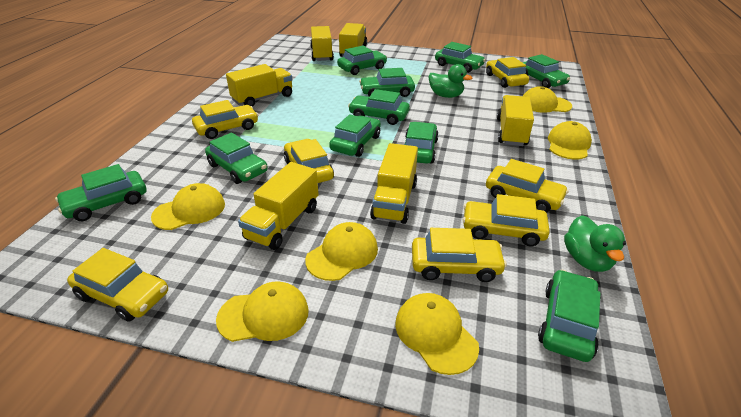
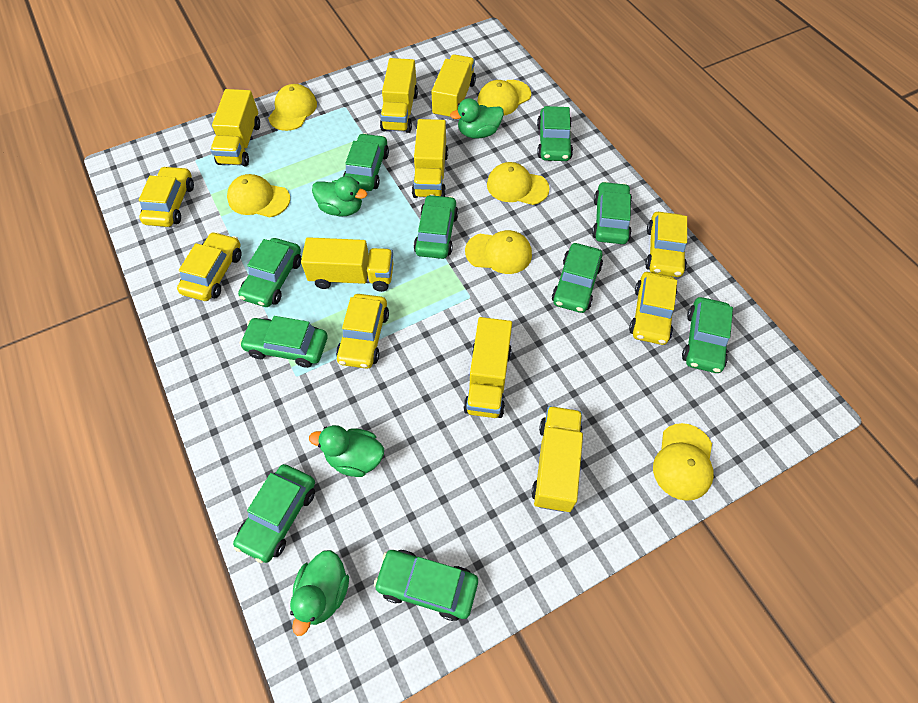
green duck: 2 -> 4
yellow car: 7 -> 5
yellow truck: 6 -> 7

